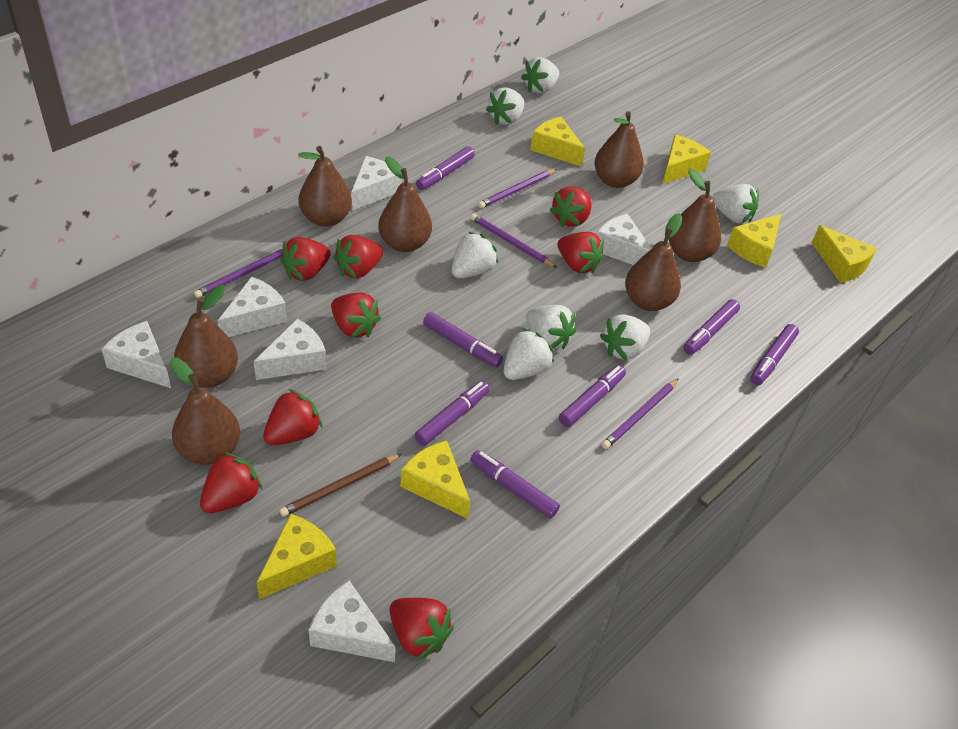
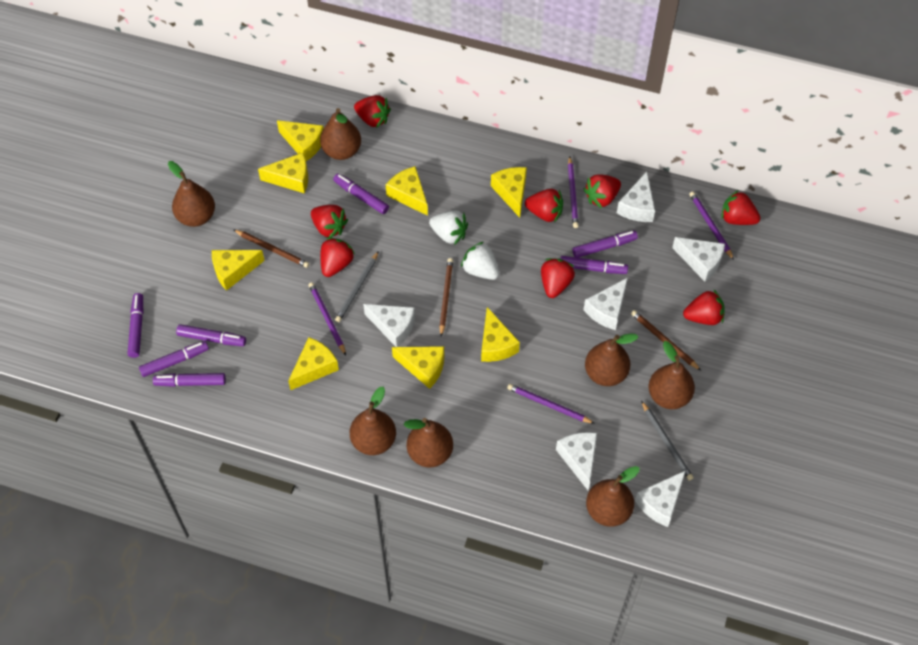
brown pencil: 1 -> 3
grey pencil: 0 -> 2
white strawberry: 7 -> 2
yellow cheese: 6 -> 8

